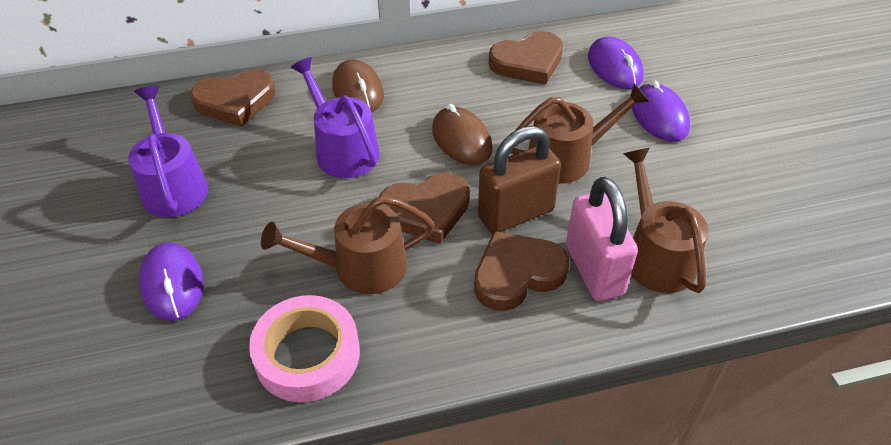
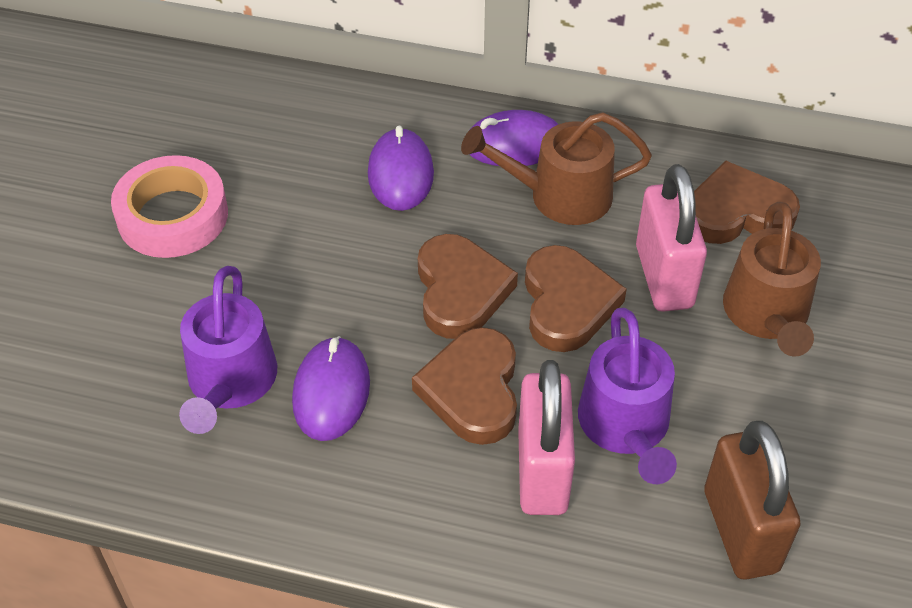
brown mouse: 2 -> 0
brown watering can: 3 -> 2
pink padlock: 1 -> 2

